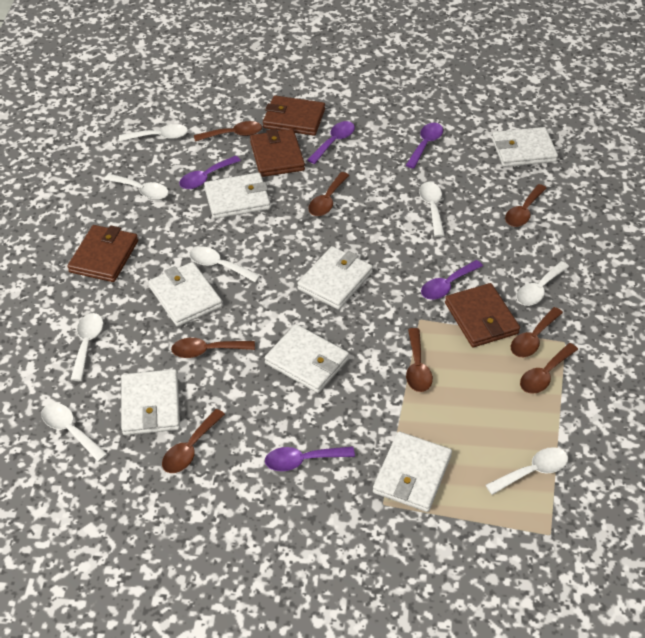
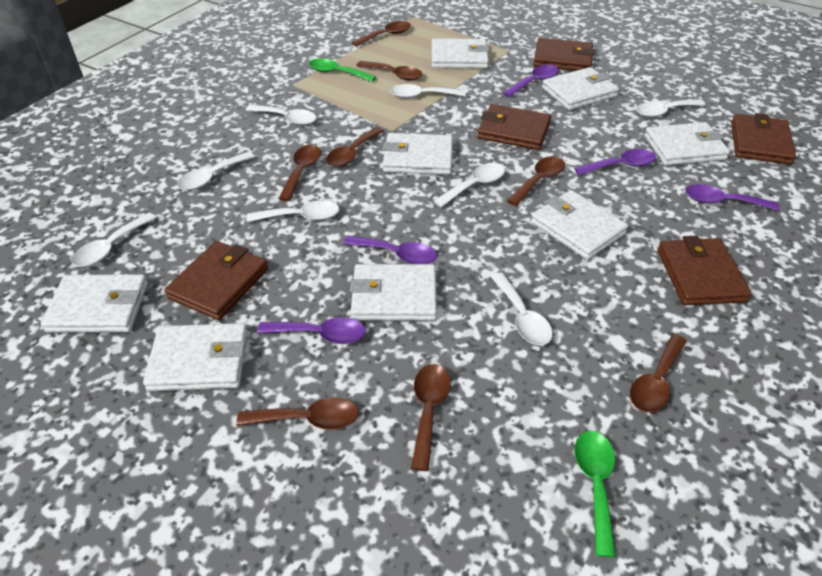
brown wallet: 4 -> 5
green spoon: 0 -> 2
white wallet: 7 -> 8

